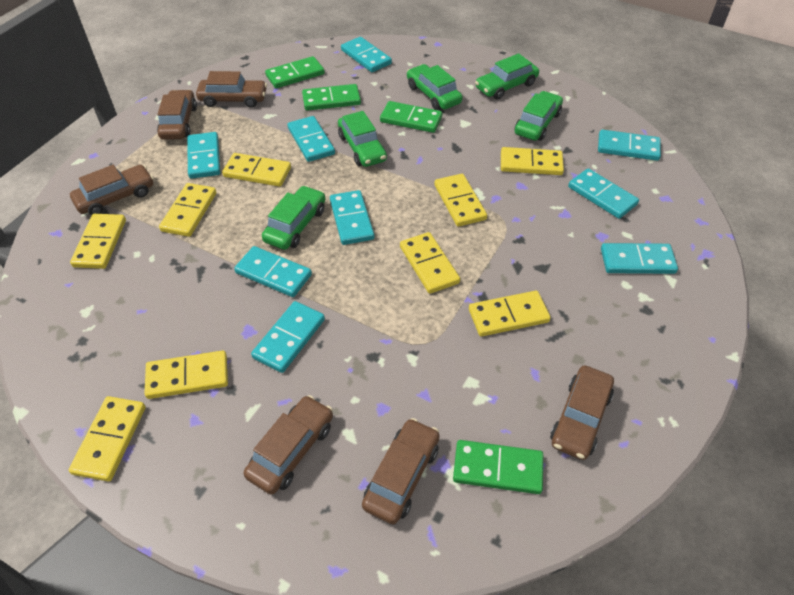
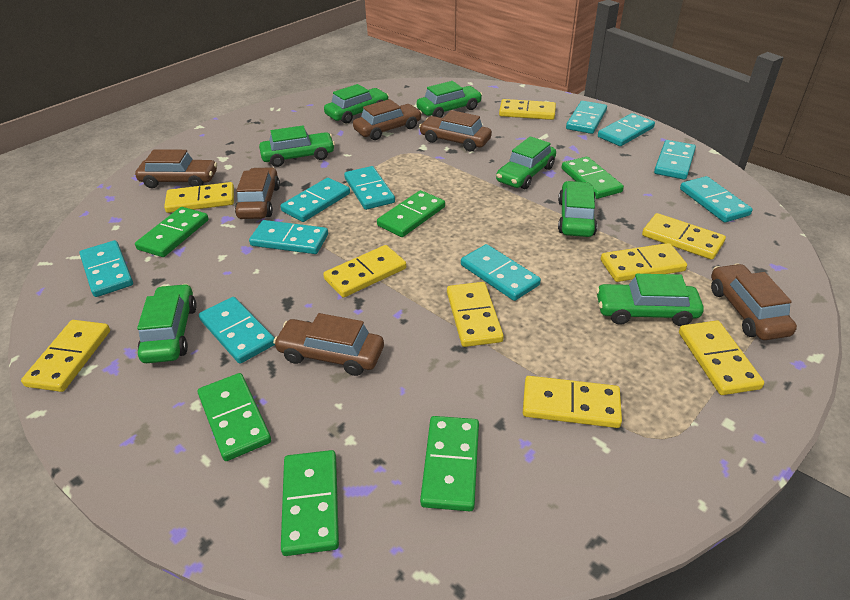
green car: 5 -> 7
green domino: 4 -> 6
turquoise domino: 9 -> 10

